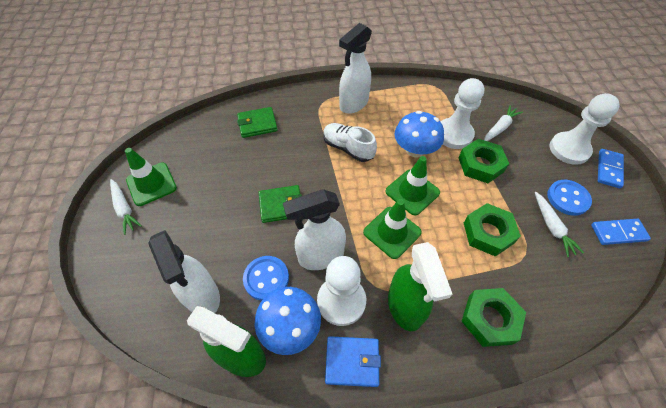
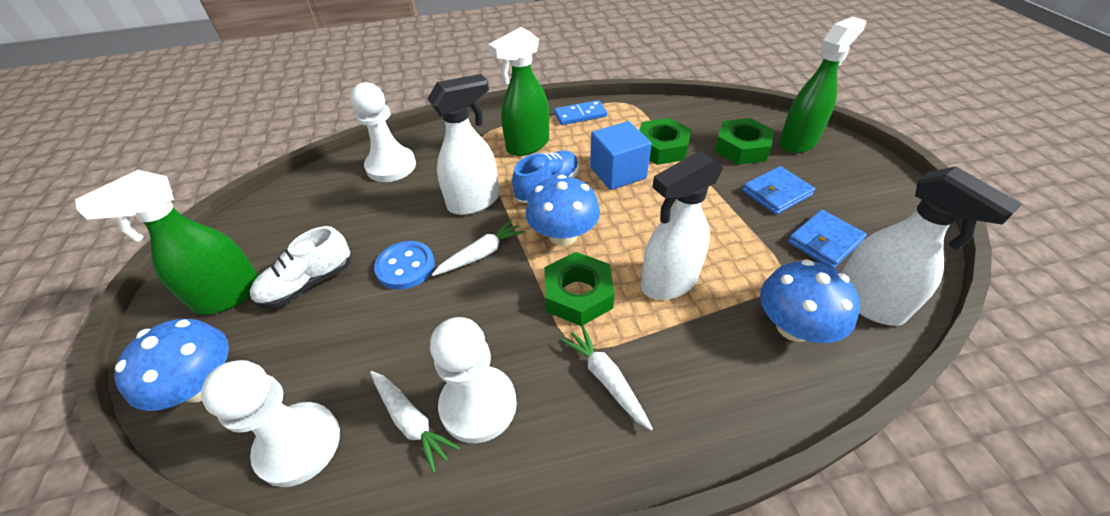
blue button: 2 -> 1
blue cube: 0 -> 1
blue domino: 2 -> 1
blue mushroom: 2 -> 3
blue shoe: 0 -> 1
blue wallet: 1 -> 2
green spray bottle: 2 -> 3
green traffic cone: 3 -> 0
green wallet: 2 -> 0

